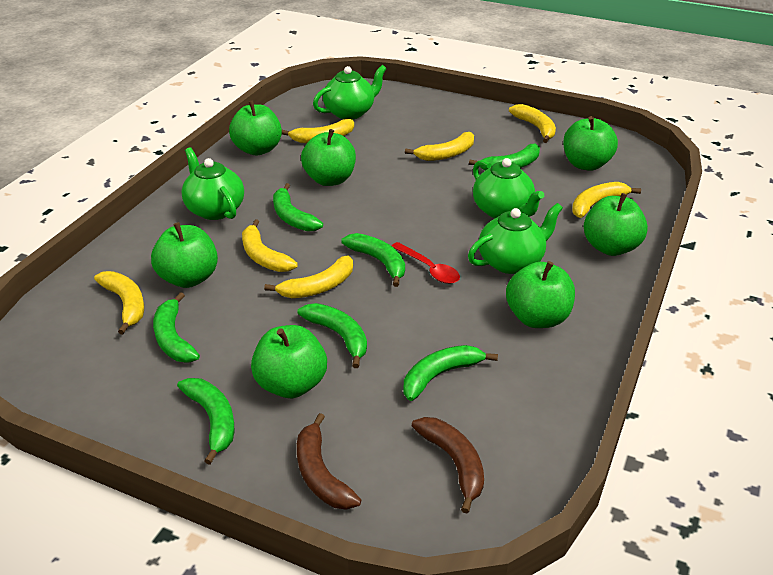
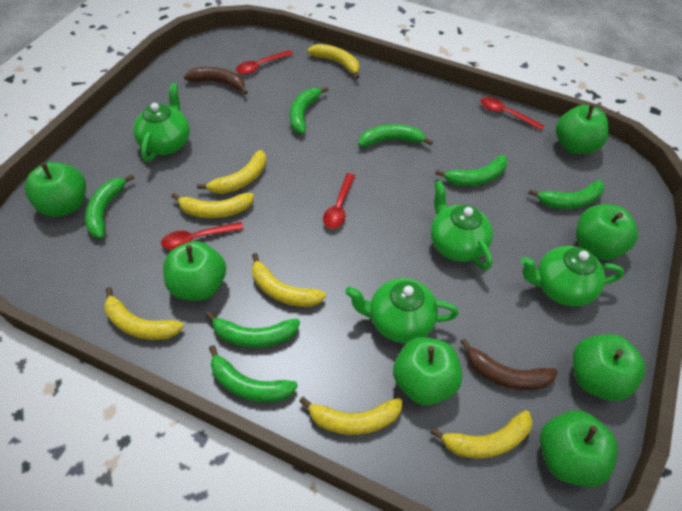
red spoon: 1 -> 4

